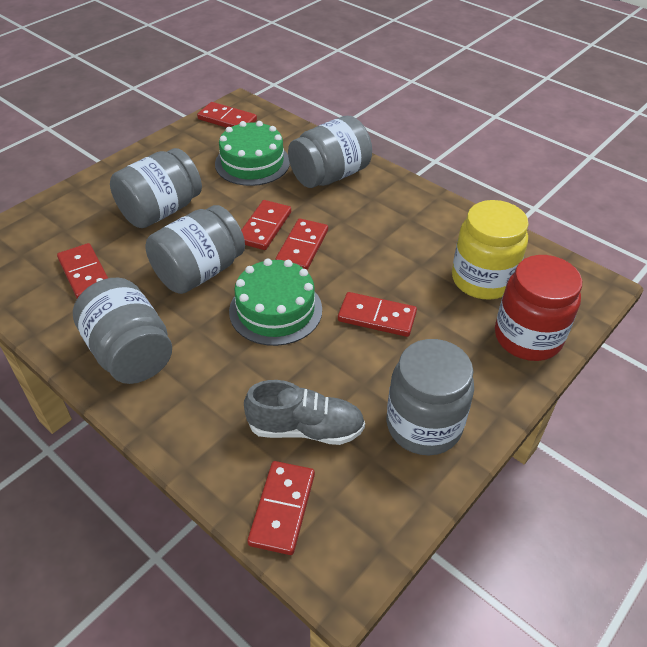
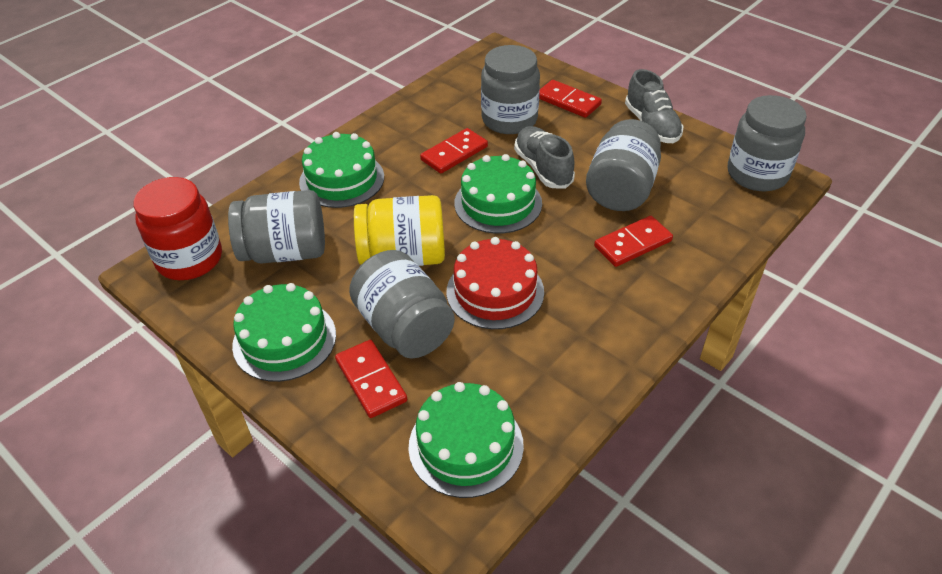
green cake: 2 -> 4
grey shoe: 1 -> 2
red cake: 0 -> 1
red domino: 6 -> 4

